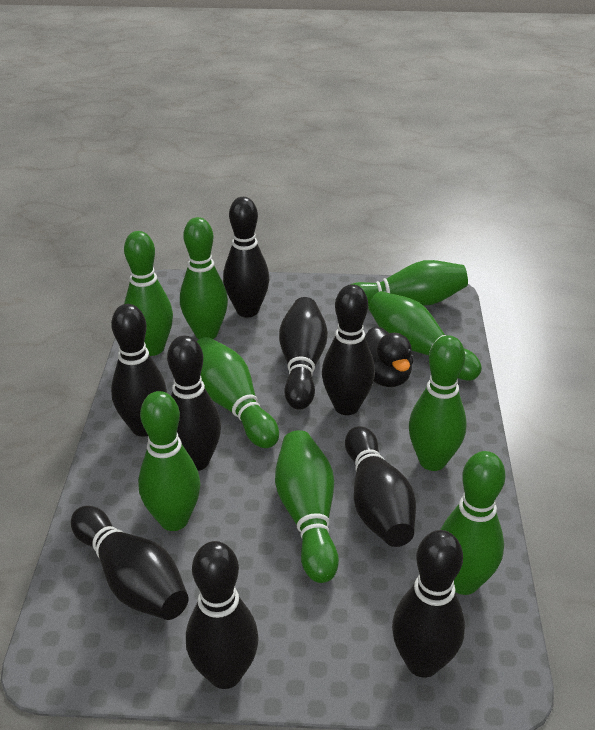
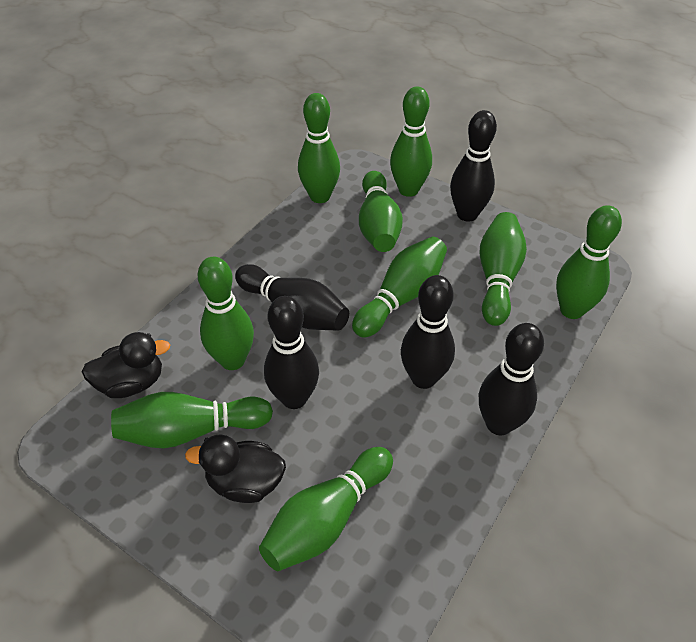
black bowling pin: 9 -> 5
black duck: 1 -> 2

